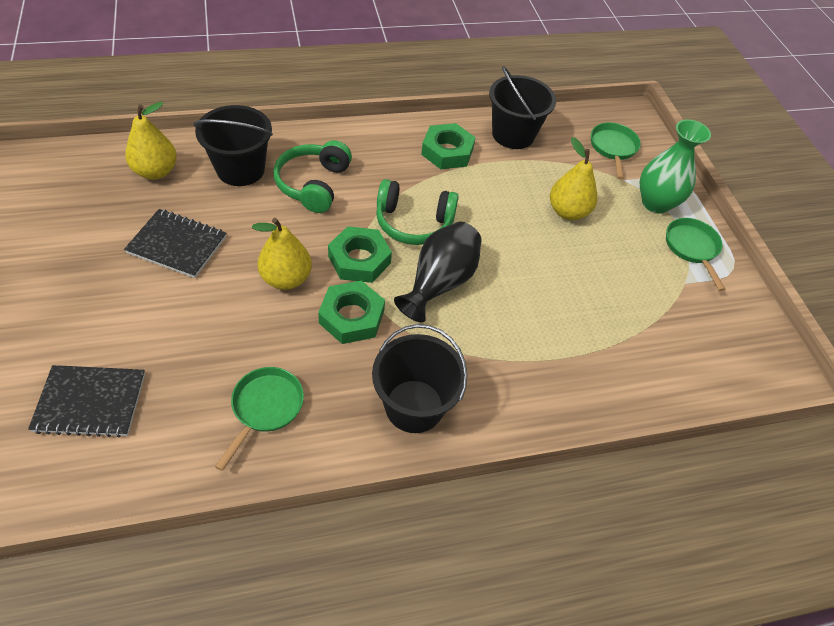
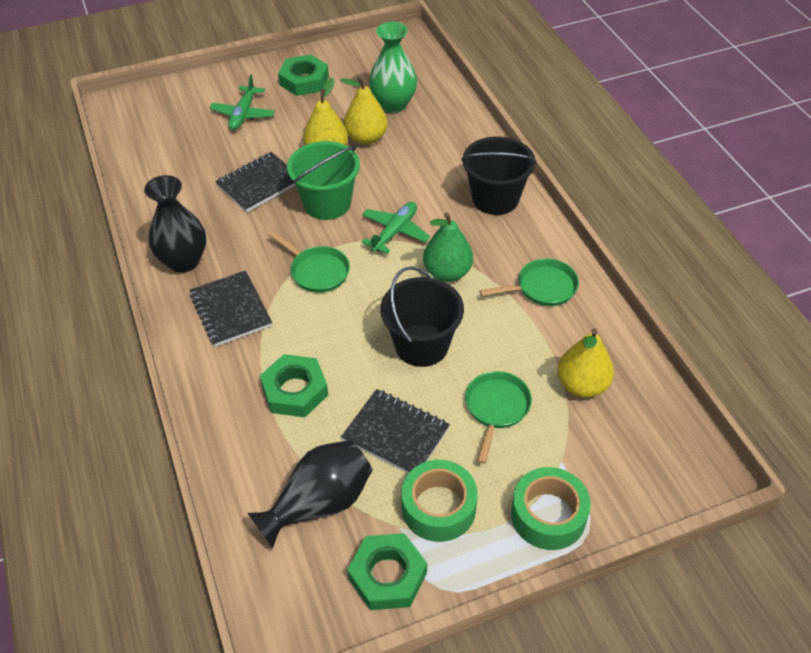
black bucket: 3 -> 2
black notebook: 2 -> 3
black vase: 1 -> 2
green bucket: 0 -> 1
green headphones: 2 -> 0
green pear: 0 -> 1
green plane: 0 -> 2
green tape: 0 -> 2

